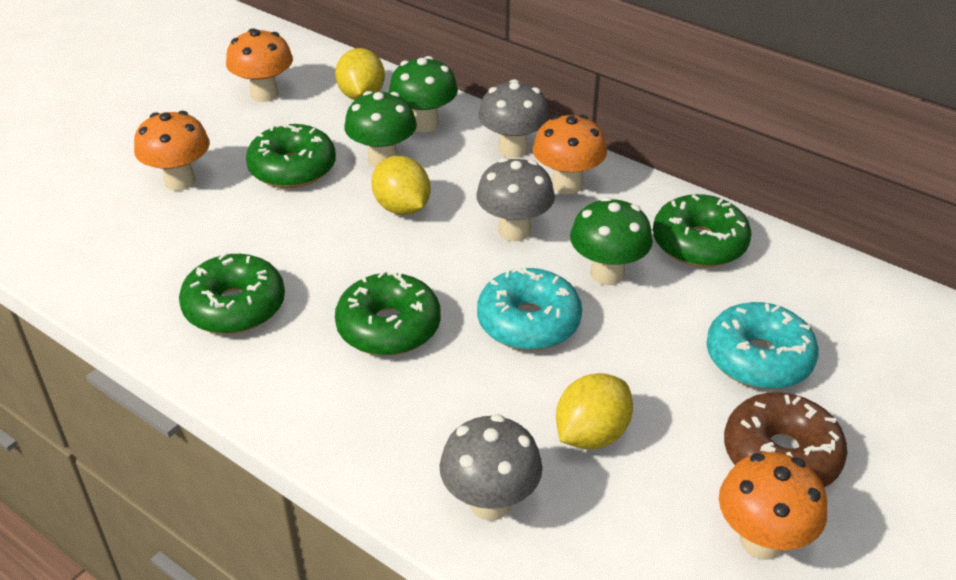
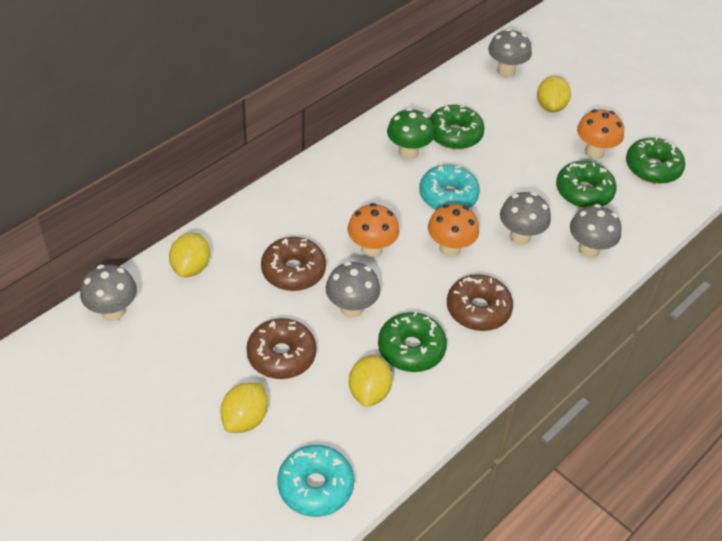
brown donut: 1 -> 3
green mushroom: 3 -> 1
grey mushroom: 3 -> 5
orange mushroom: 4 -> 3
yellow lemon: 3 -> 4

